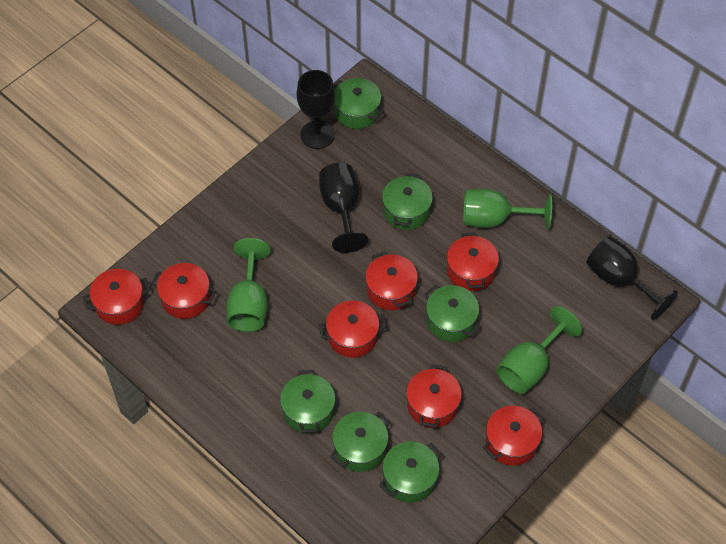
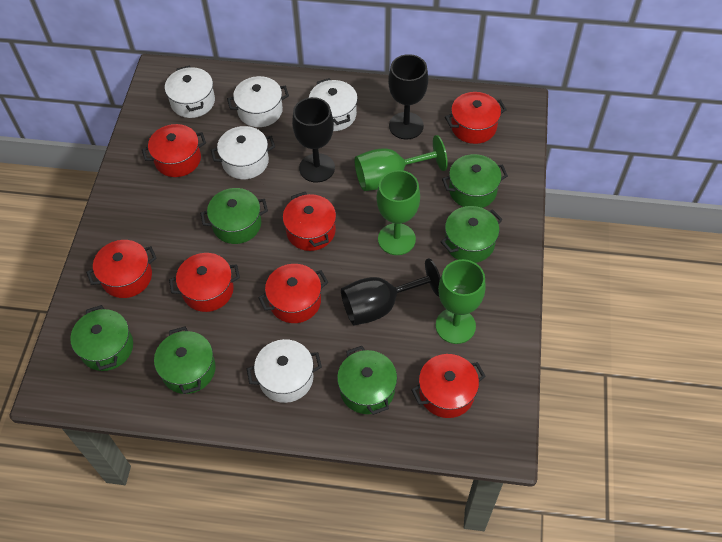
white pot: 0 -> 5

